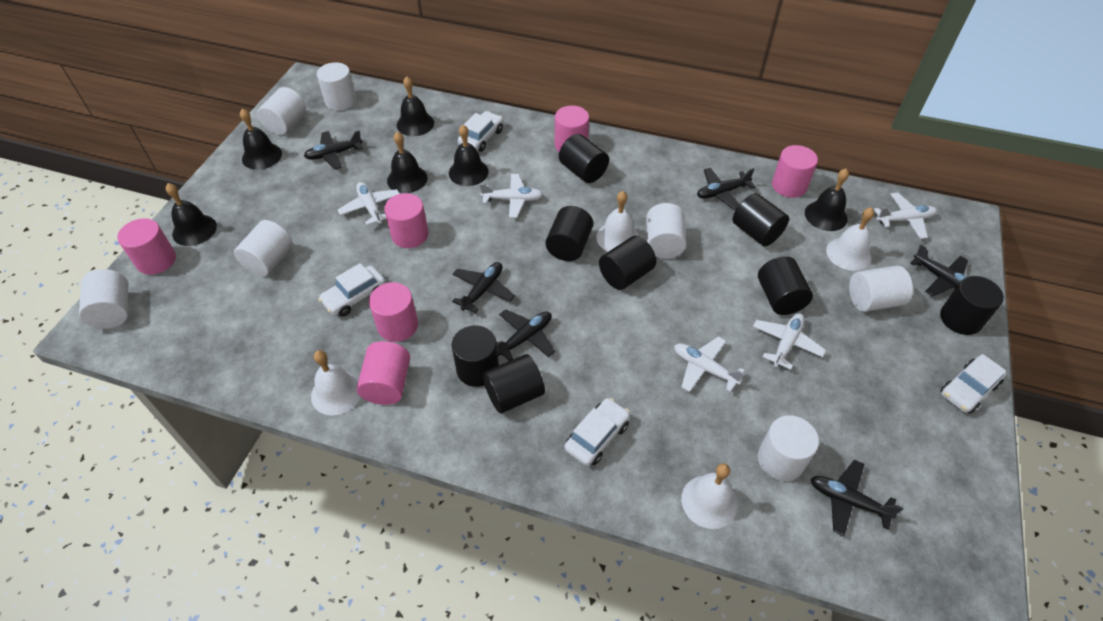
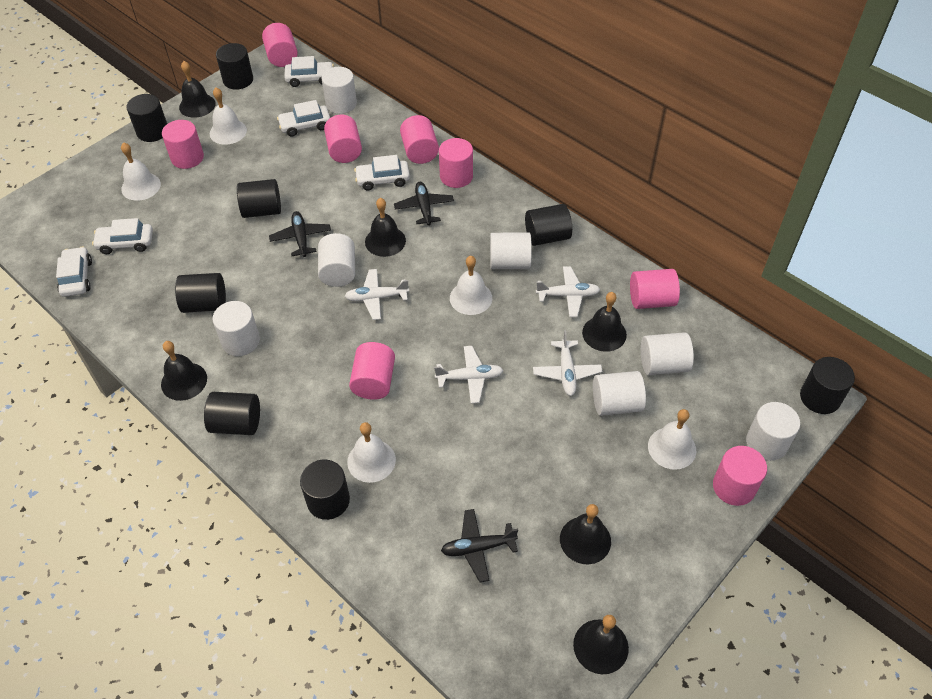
black plane: 6 -> 3
pink cylinder: 6 -> 8
white bell: 4 -> 5
white car: 4 -> 5
white plane: 5 -> 4

